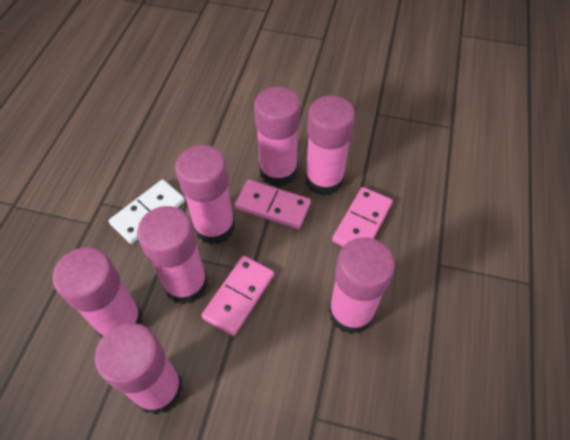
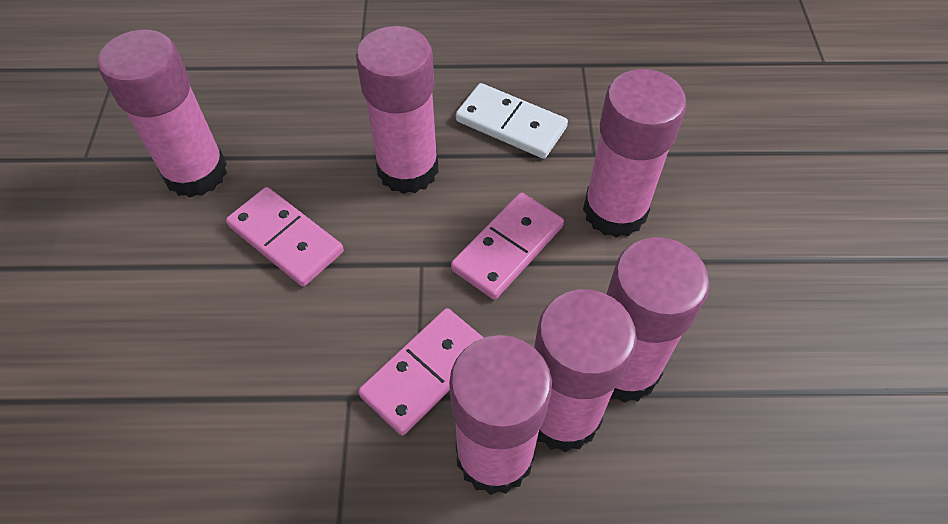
pink glue stick: 7 -> 6

